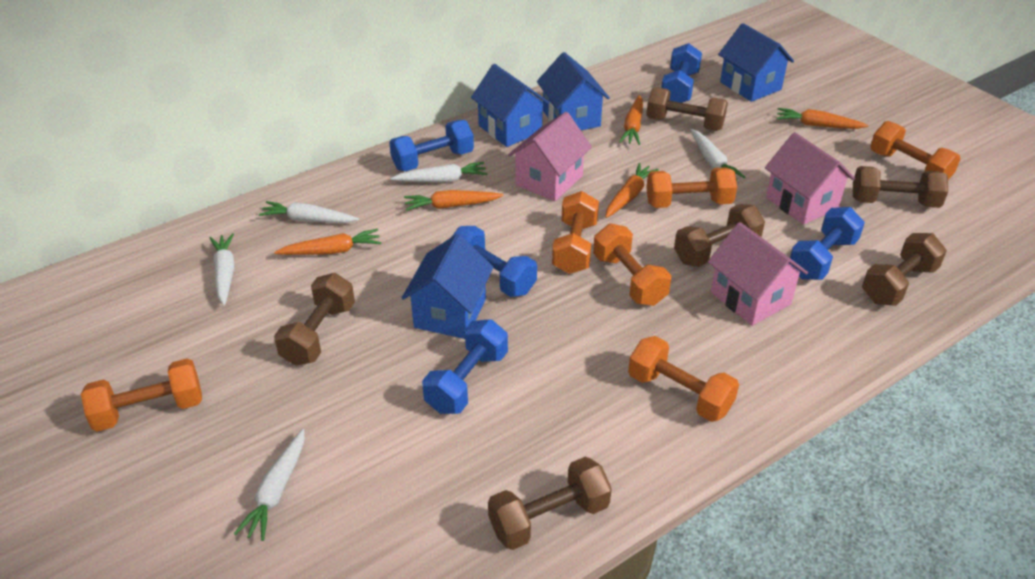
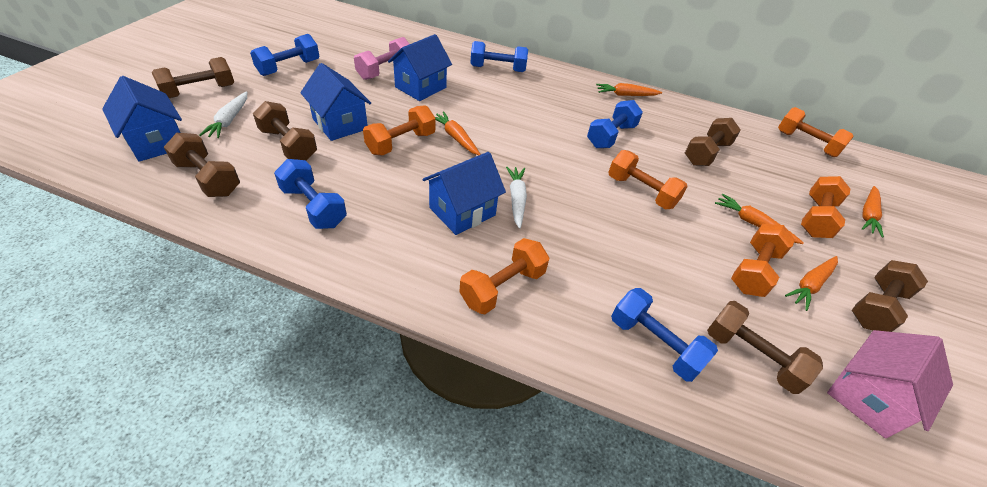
pink dumbbell: 0 -> 1
pink house: 3 -> 1
white carrot: 5 -> 2

